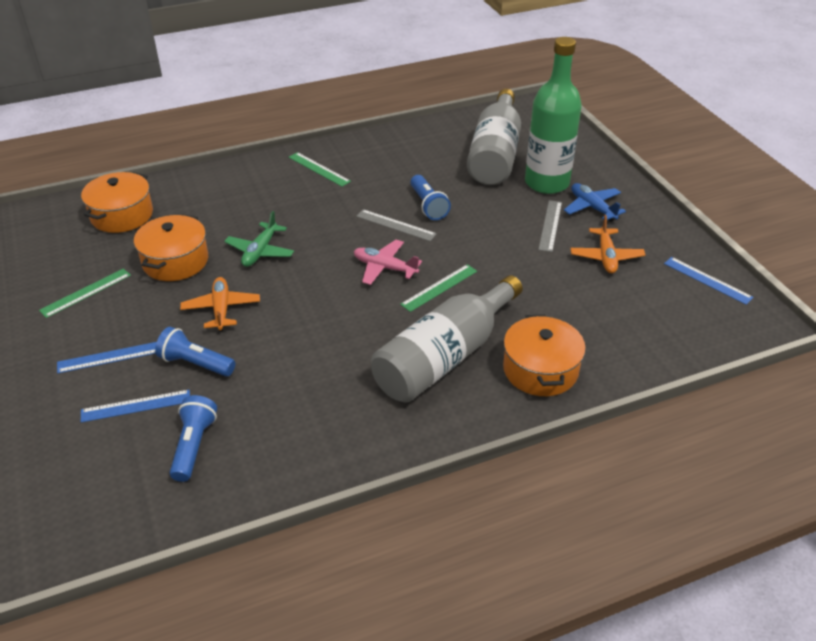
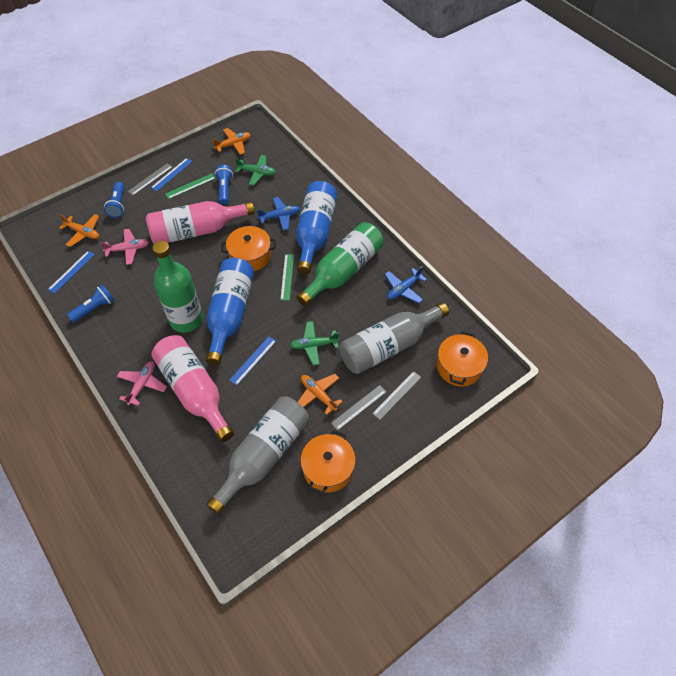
blue bottle: 0 -> 2
blue plane: 1 -> 2
green bottle: 1 -> 2
green plane: 1 -> 2
green ruler: 3 -> 2
grey ruler: 2 -> 3
orange plane: 2 -> 3
pink bottle: 0 -> 2
pink plane: 1 -> 2

